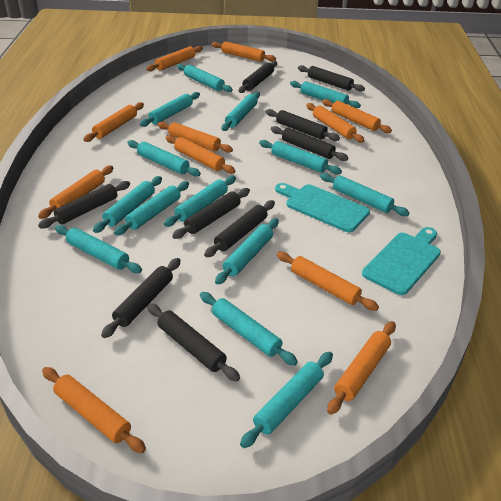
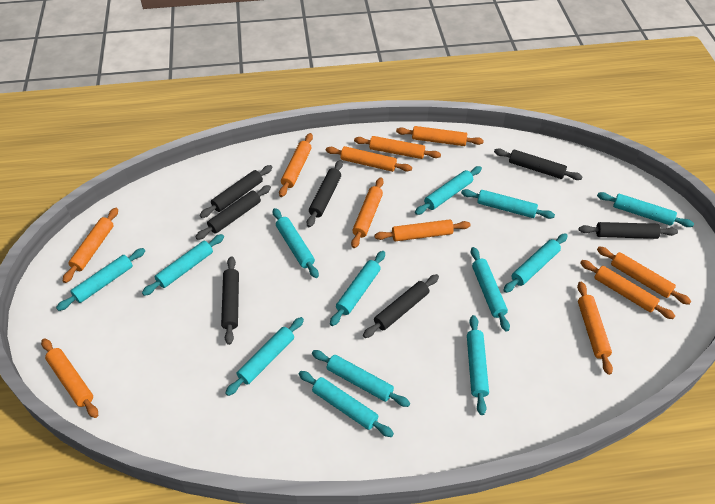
black rolling pin: 9 -> 7
turquoise cutting board: 2 -> 0
turquoise rolling pin: 14 -> 13

